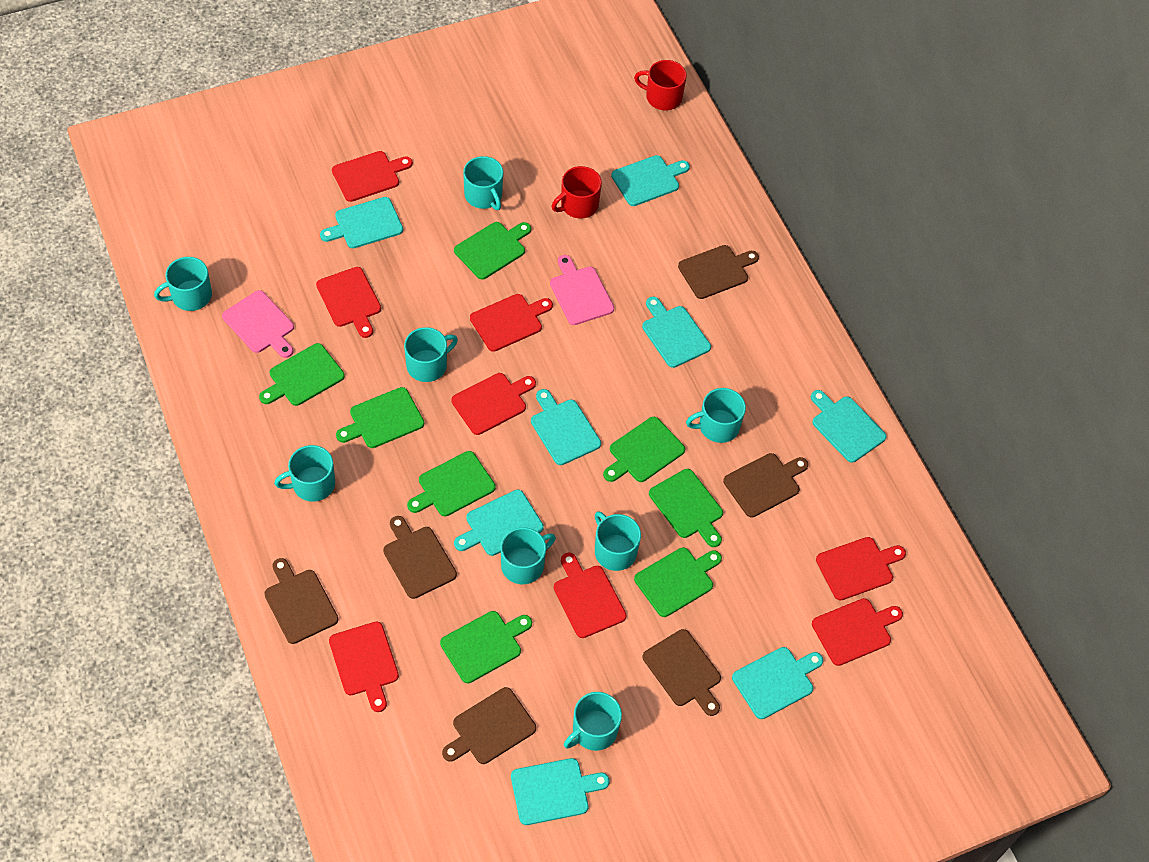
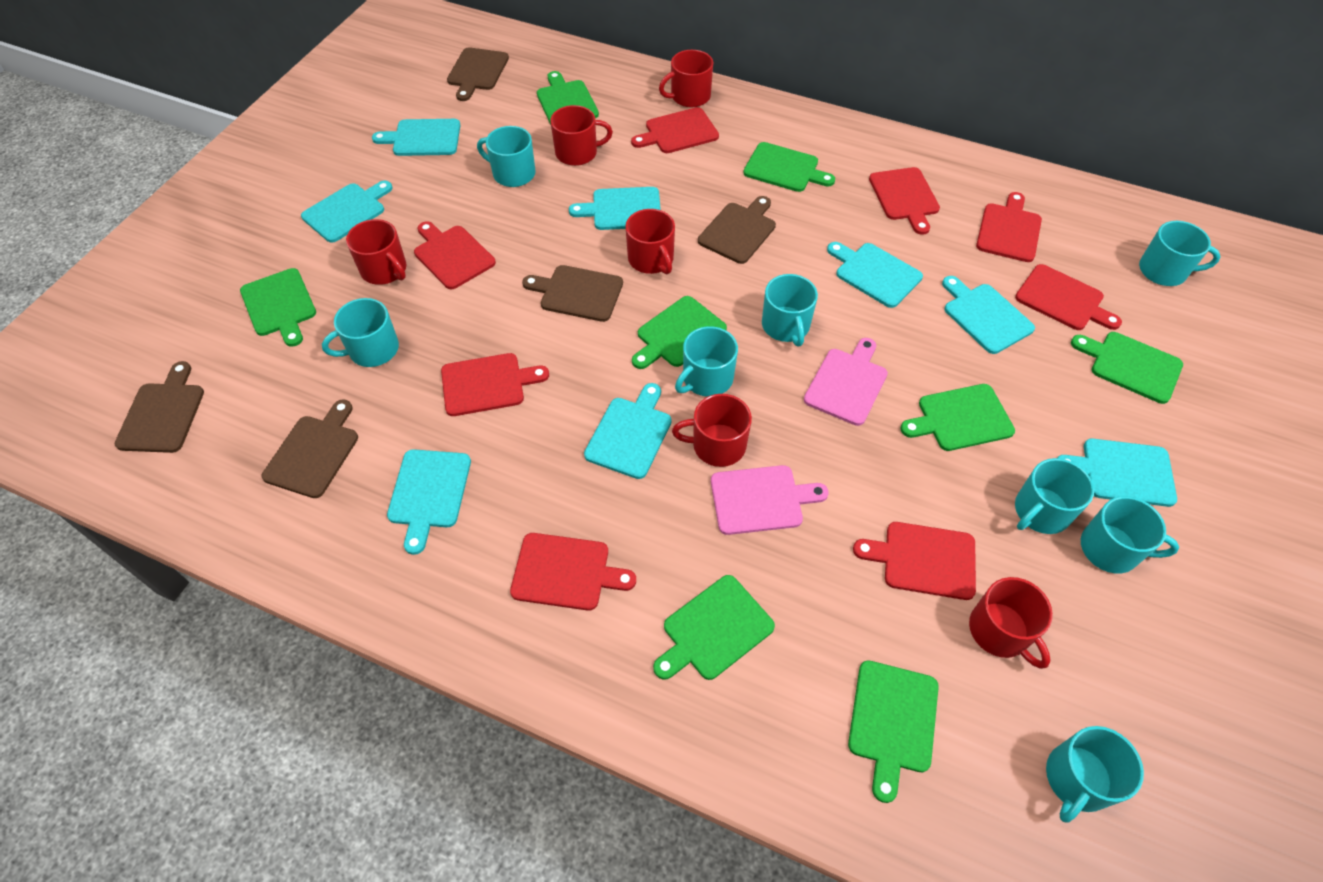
brown cutting board: 6 -> 5
red mug: 2 -> 6

